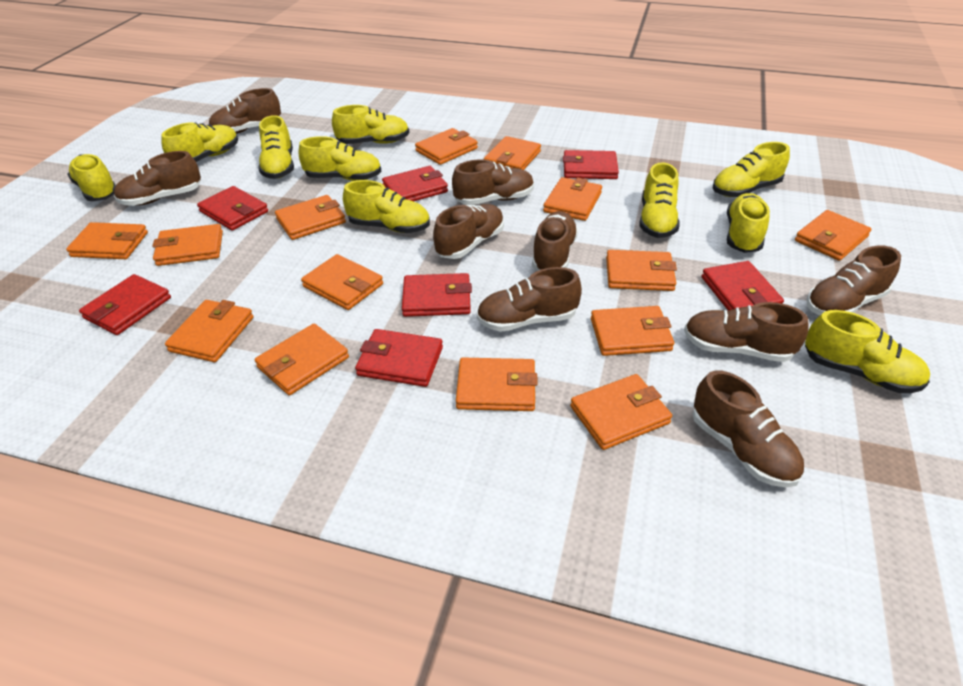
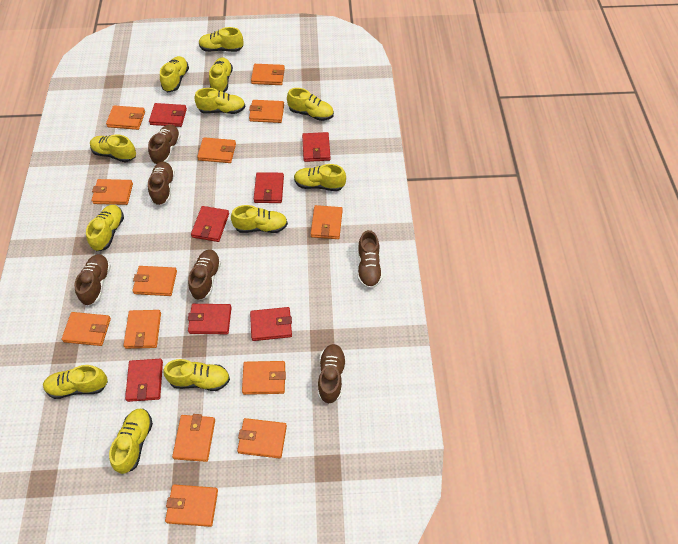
brown shoe: 9 -> 6
orange wallet: 14 -> 13
yellow shoe: 10 -> 12

